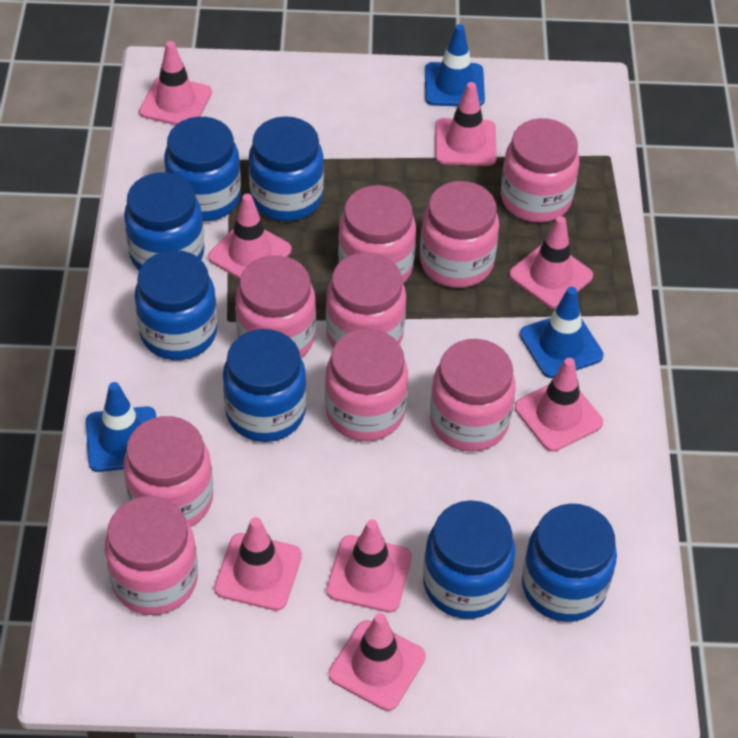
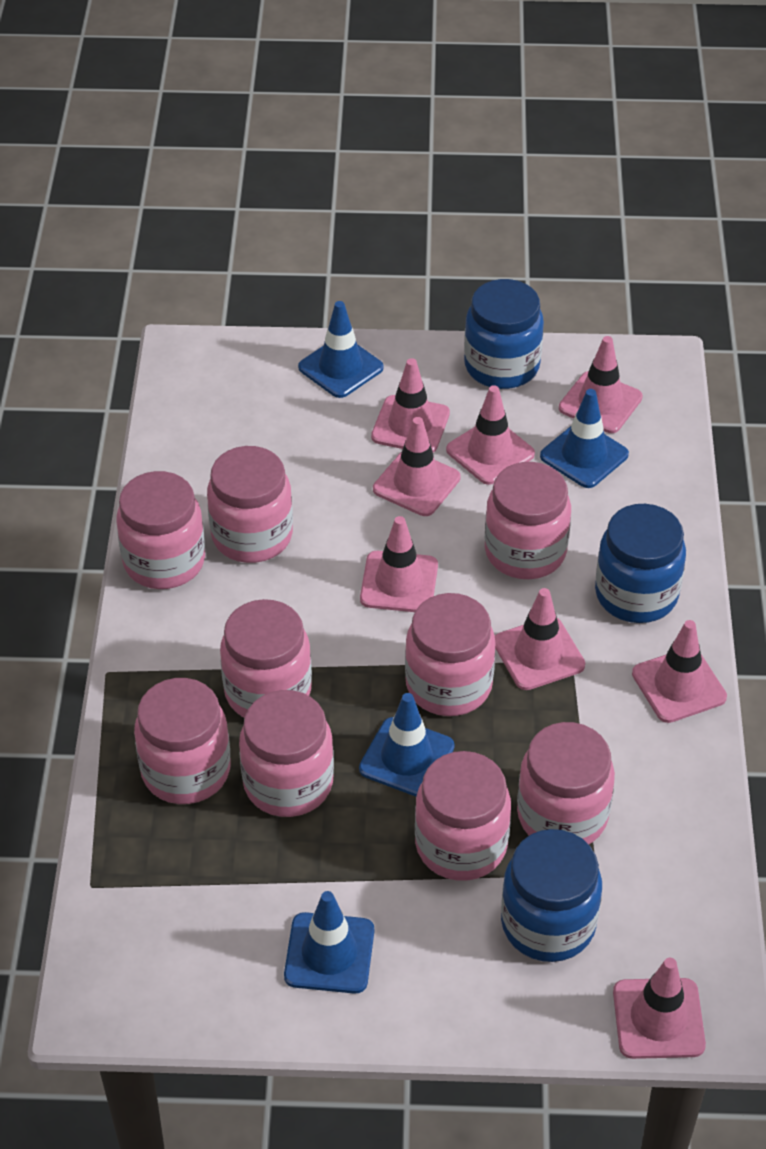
blue jar: 7 -> 3
blue traffic cone: 3 -> 4

